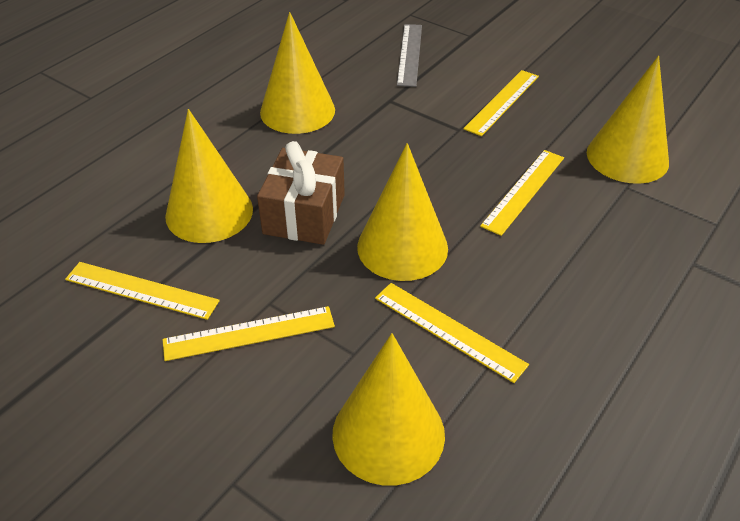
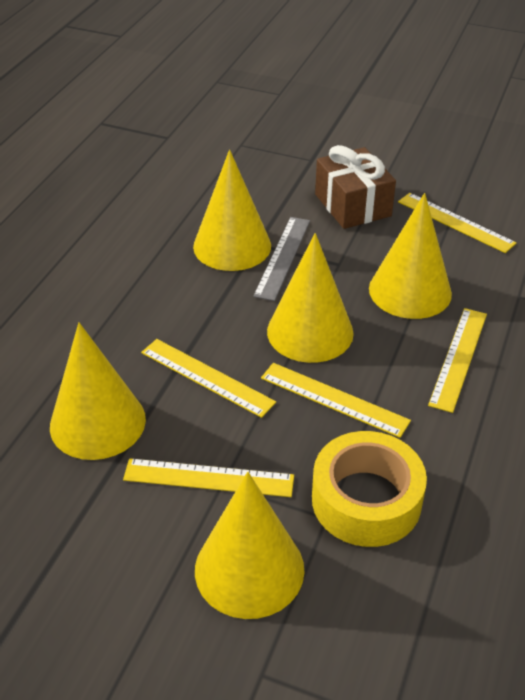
yellow tape: 0 -> 1

